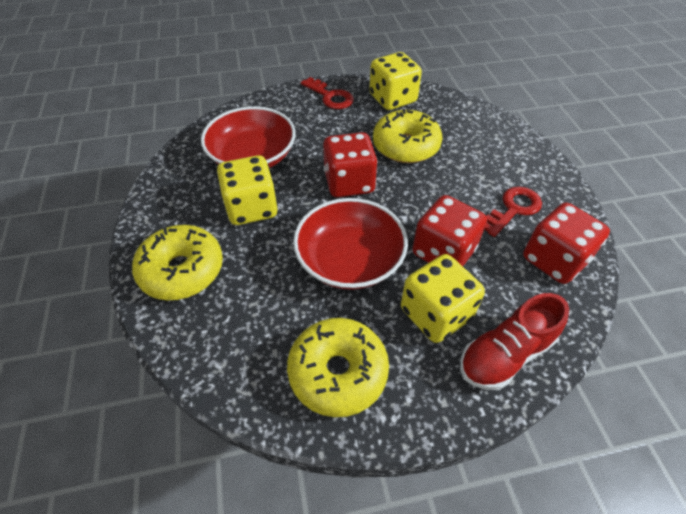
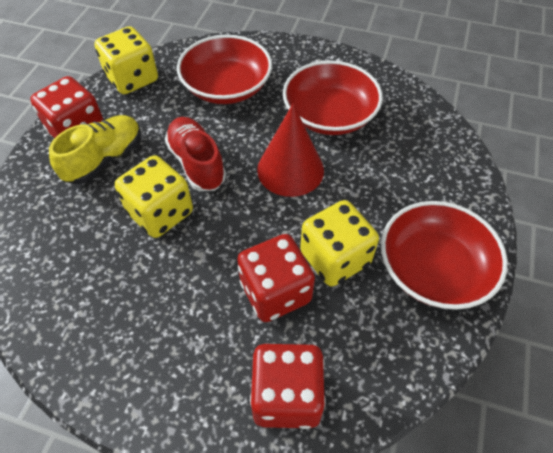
red bowl: 2 -> 3
red cone: 0 -> 1
red key: 2 -> 0
yellow donut: 3 -> 0
yellow shoe: 0 -> 1

